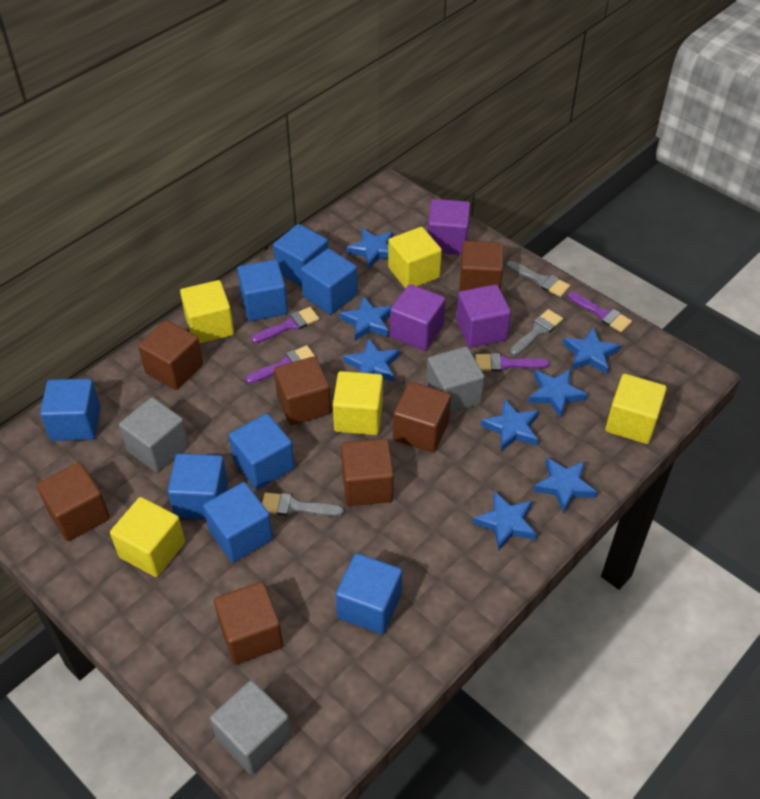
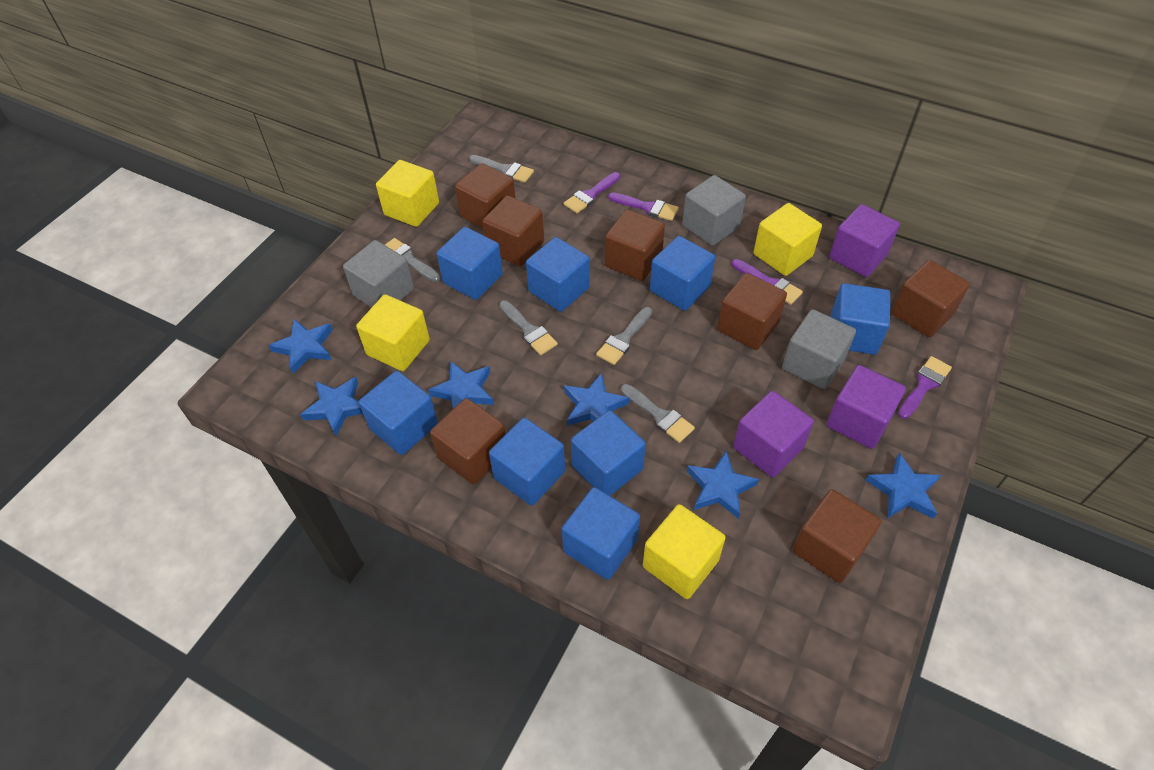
blue star: 8 -> 6
grey brush: 3 -> 5
yellow cube: 5 -> 4

